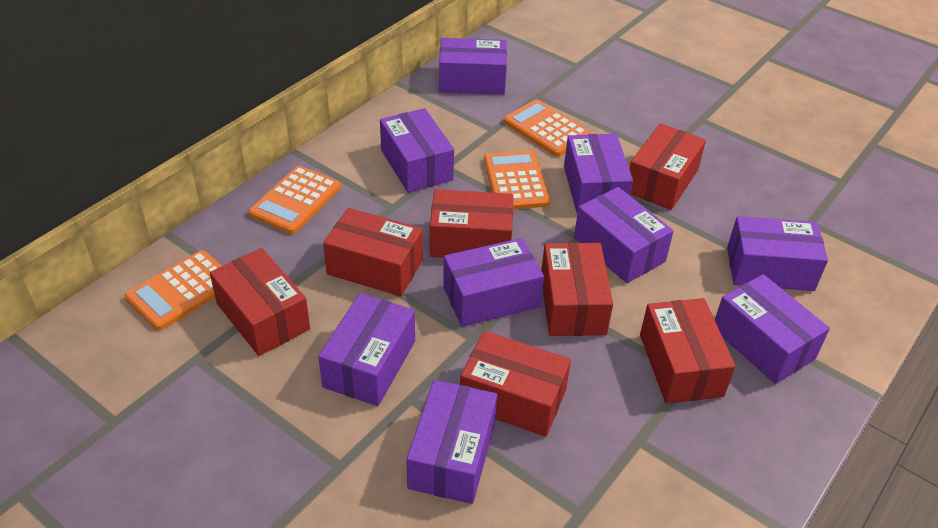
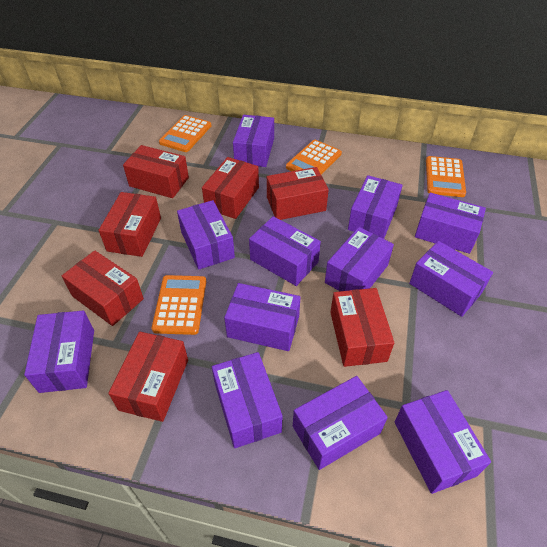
purple box: 9 -> 12

